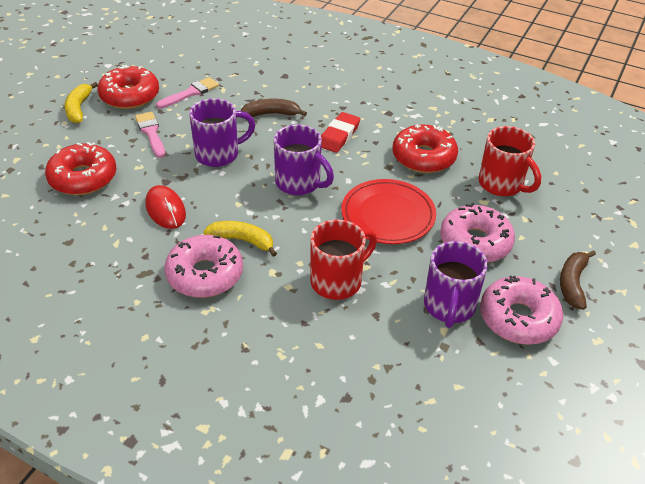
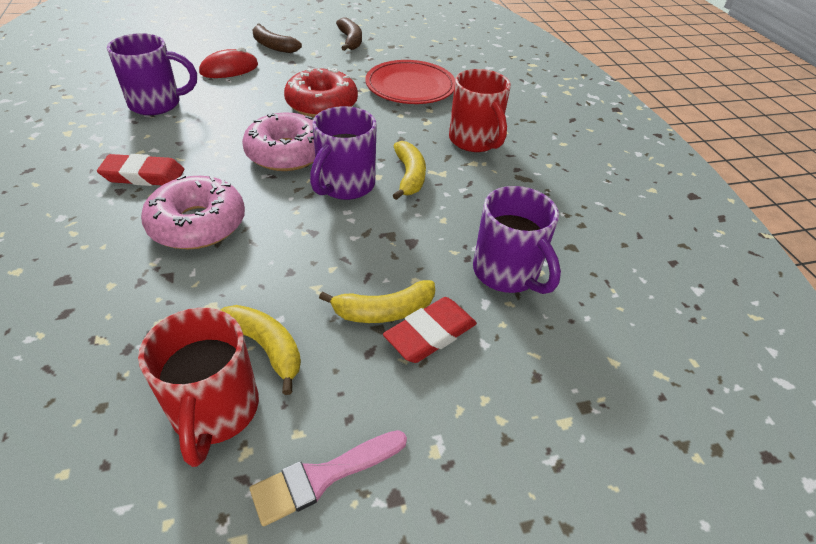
pink brush: 2 -> 1
pink donut: 3 -> 2
red donut: 3 -> 1
red eraser: 1 -> 2
yellow banana: 2 -> 3

